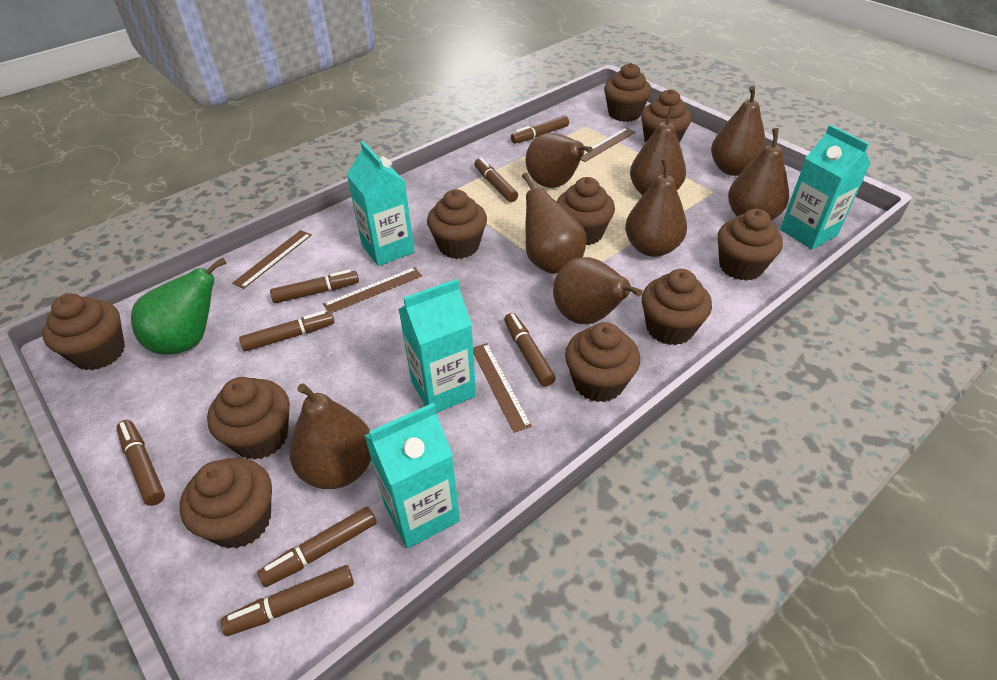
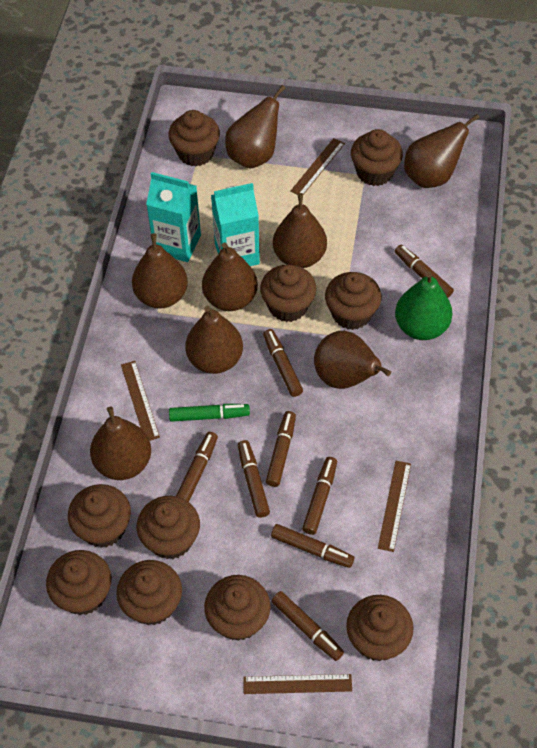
green marker: 0 -> 1
turquoise carton: 4 -> 2

